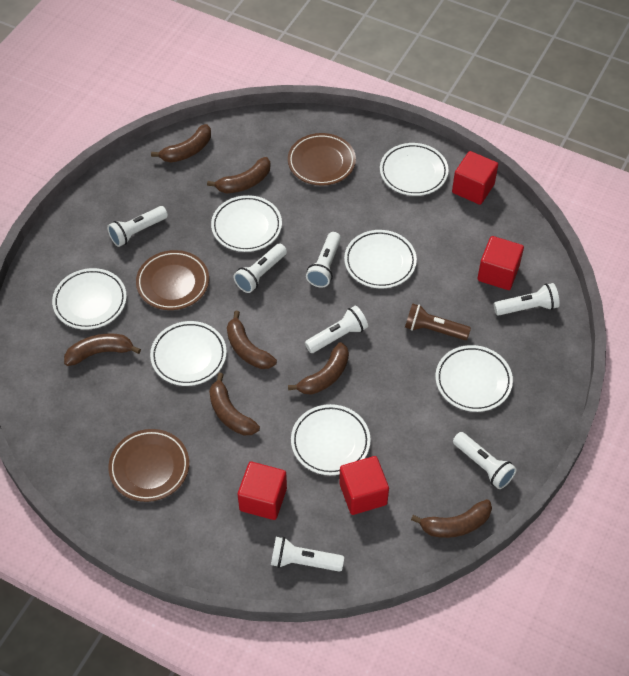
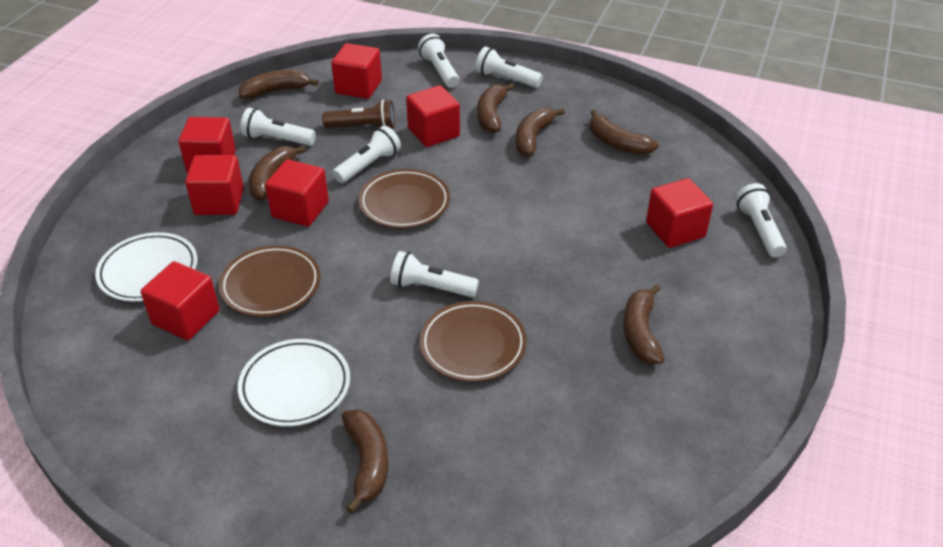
red cube: 4 -> 7
white flashlight: 7 -> 6
white plate: 7 -> 2

